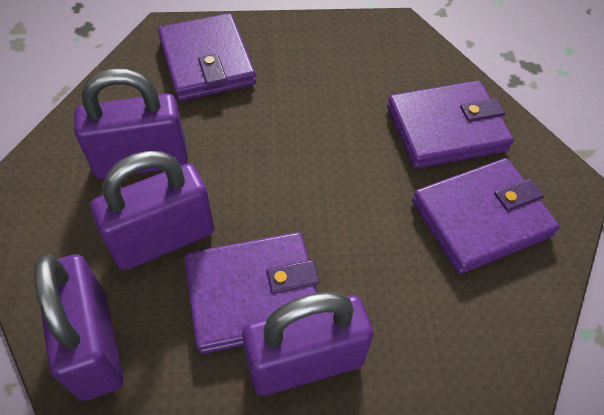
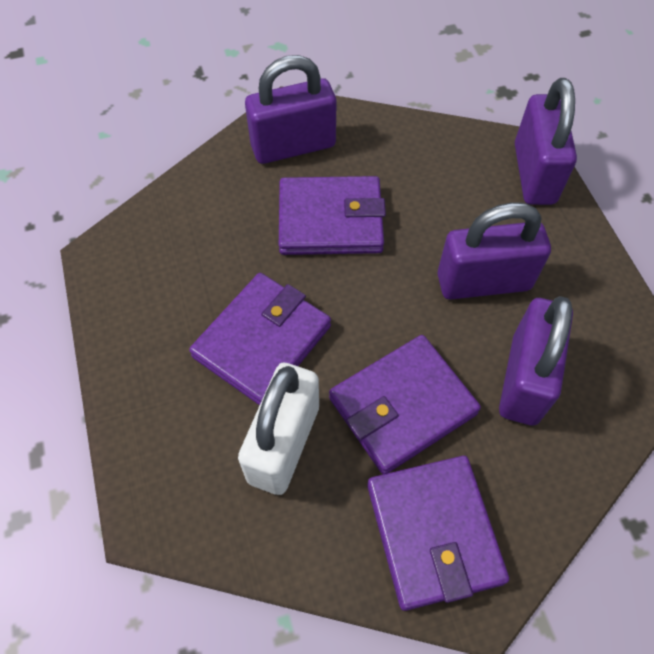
white padlock: 0 -> 1

